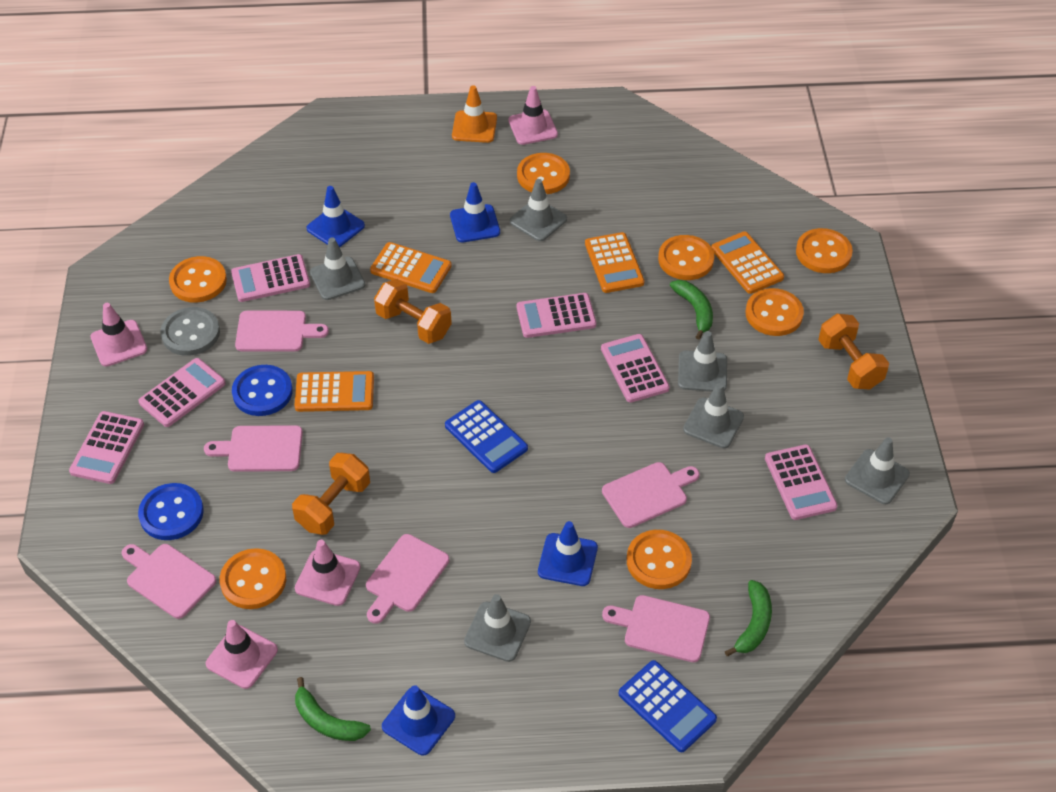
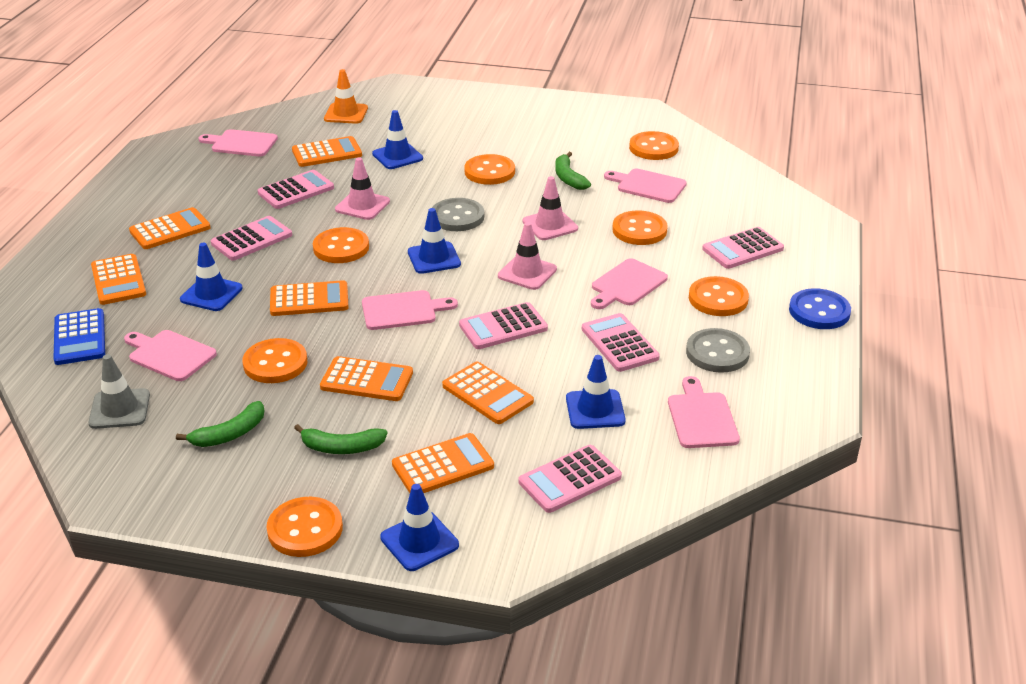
blue button: 2 -> 1
blue calculator: 2 -> 1
blue traffic cone: 4 -> 5
grey button: 1 -> 2
grey traffic cone: 6 -> 1
orange calculator: 4 -> 7
orange dumbbell: 3 -> 0
pink traffic cone: 4 -> 3

